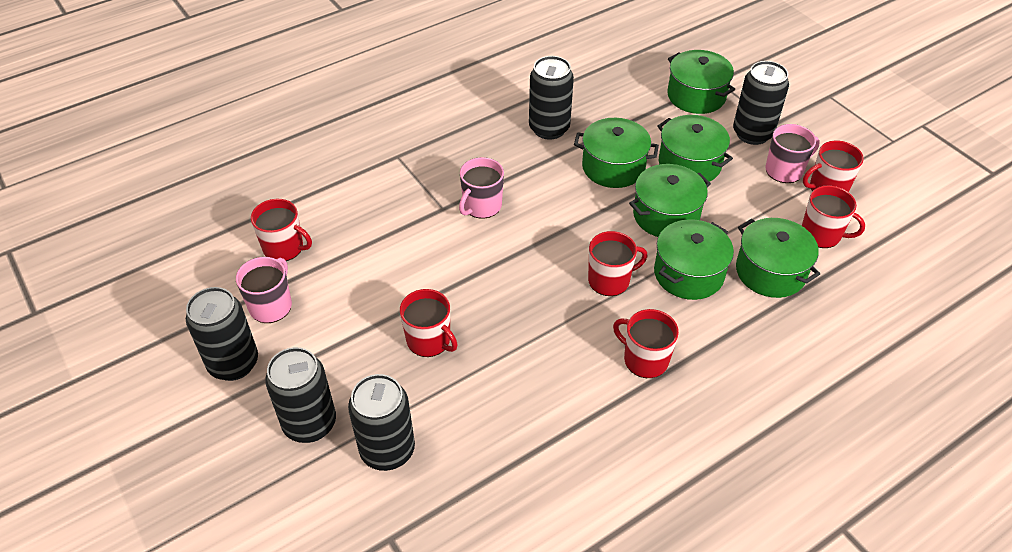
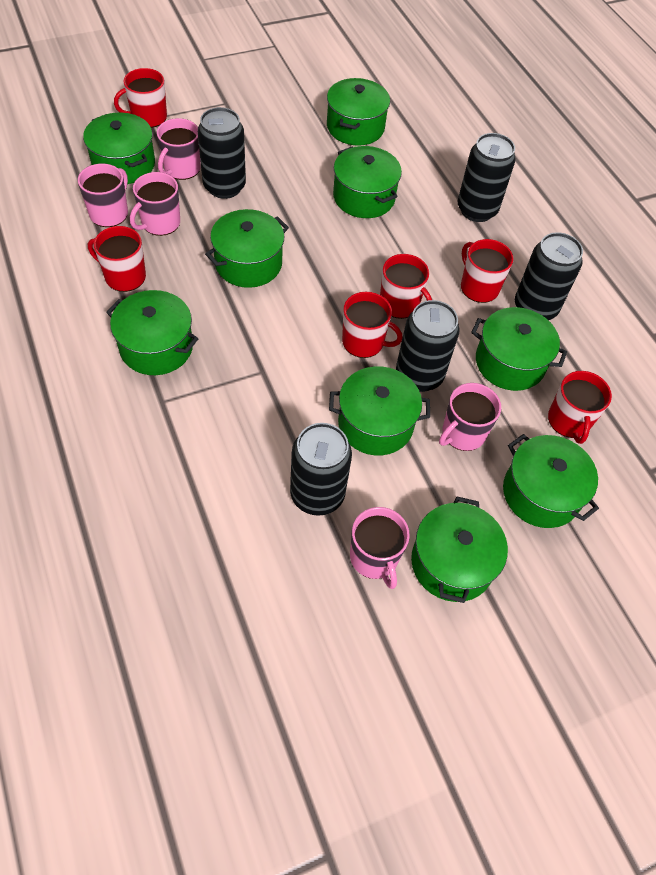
green pot: 6 -> 9
pink mug: 3 -> 5

